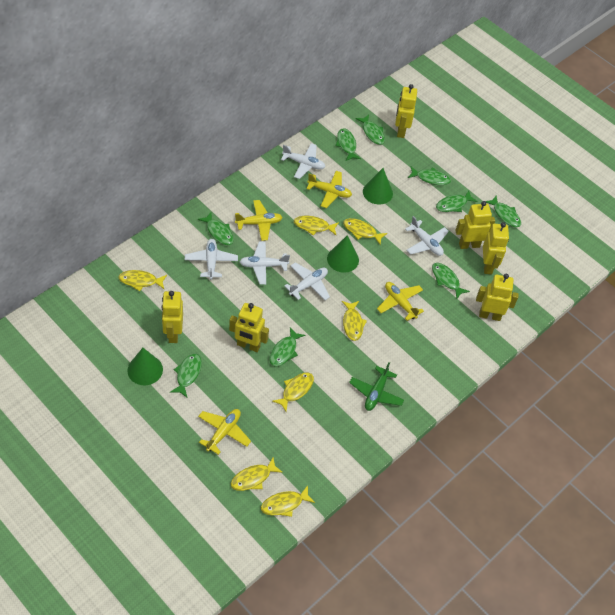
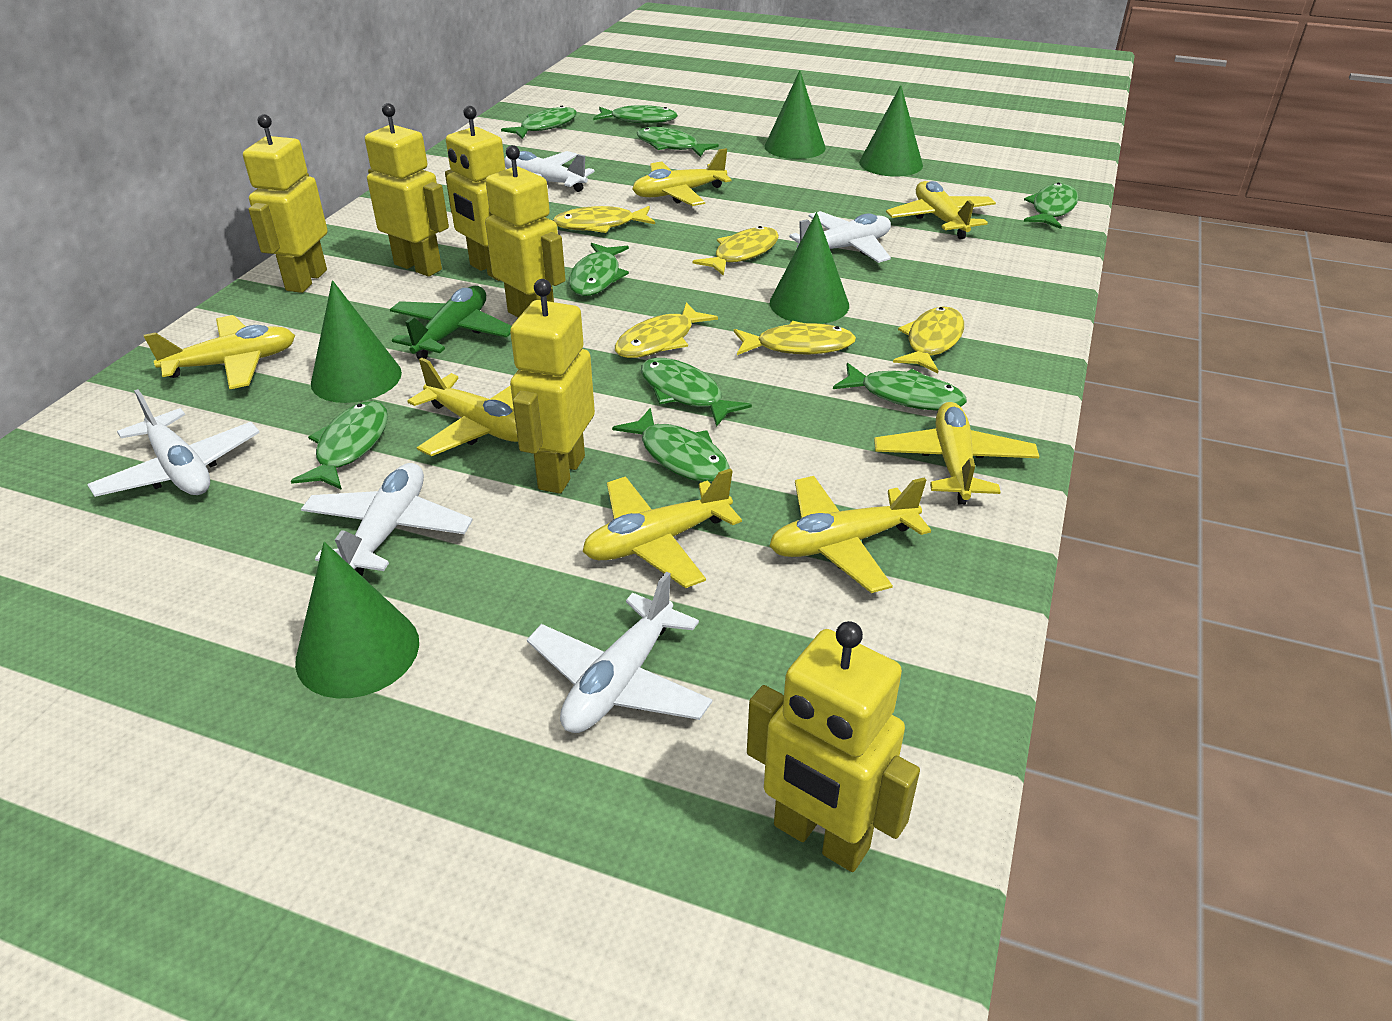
green cone: 3 -> 5
yellow fish: 7 -> 5
yellow plane: 4 -> 7

